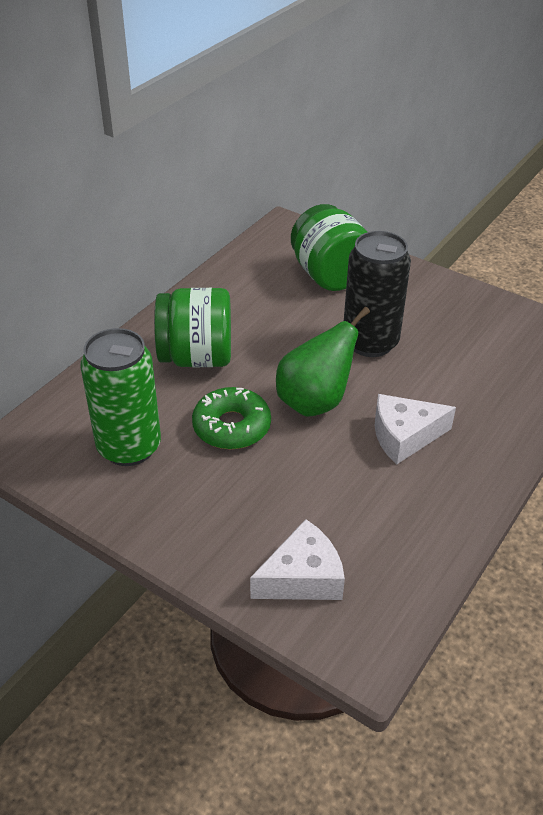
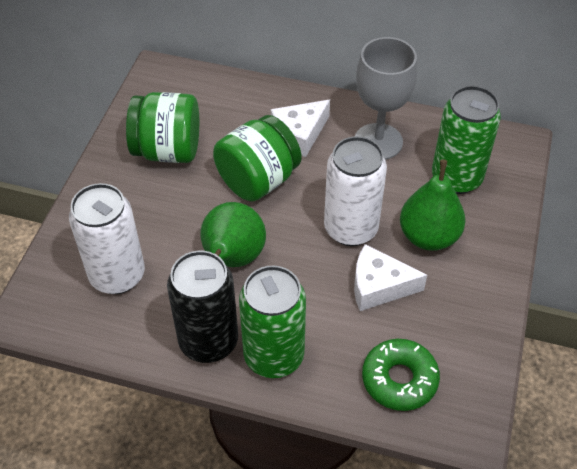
green can: 1 -> 2
green pear: 1 -> 2
grey goblet: 0 -> 1
white can: 0 -> 2

